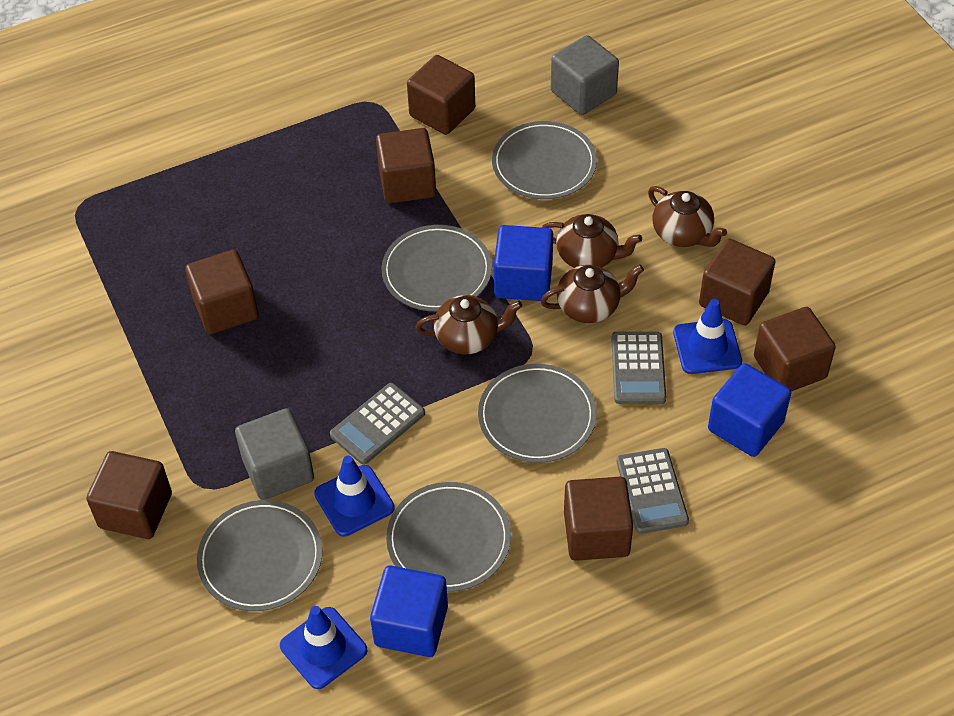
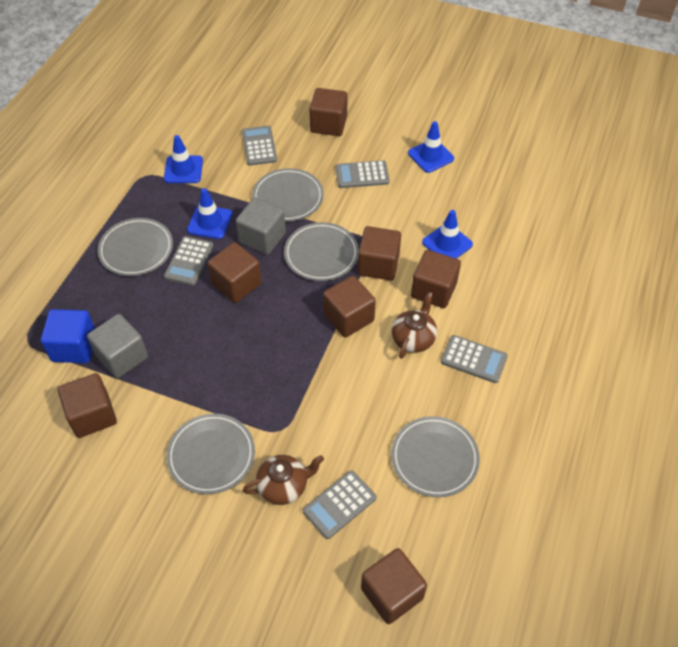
blue cube: 3 -> 1
blue traffic cone: 3 -> 4
brown teapot: 4 -> 2
grey calculator: 3 -> 5

